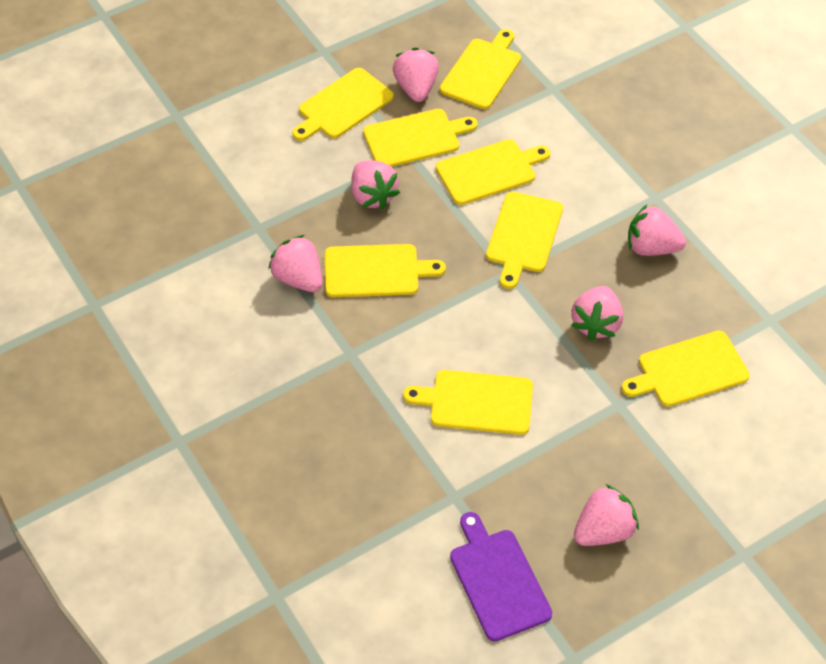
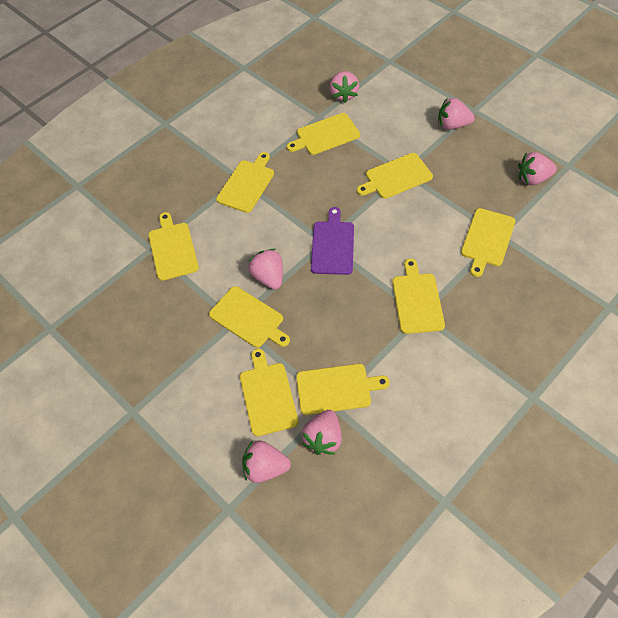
yellow cutting board: 8 -> 9

